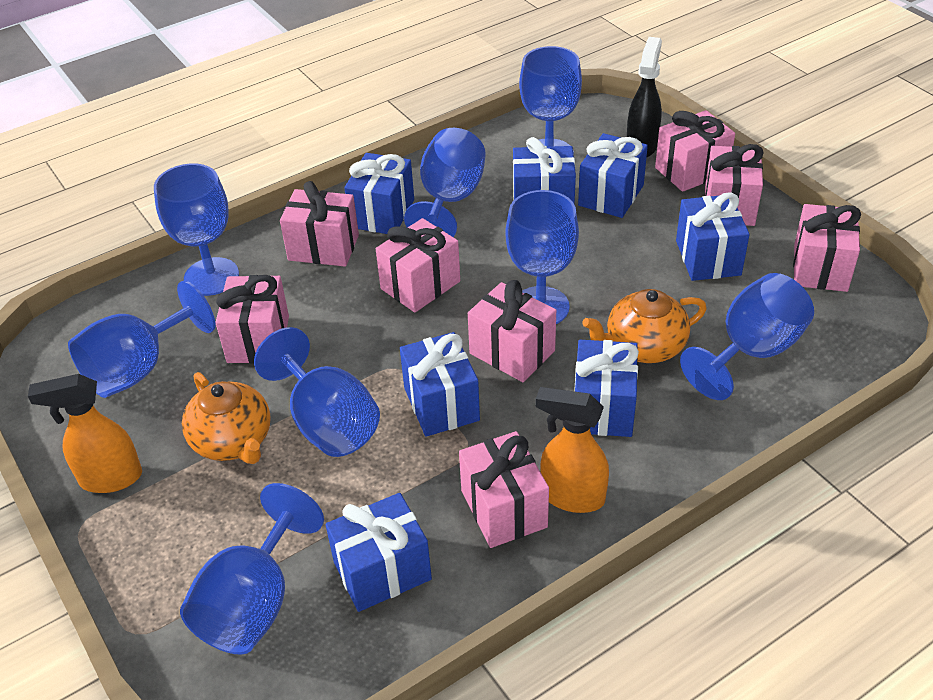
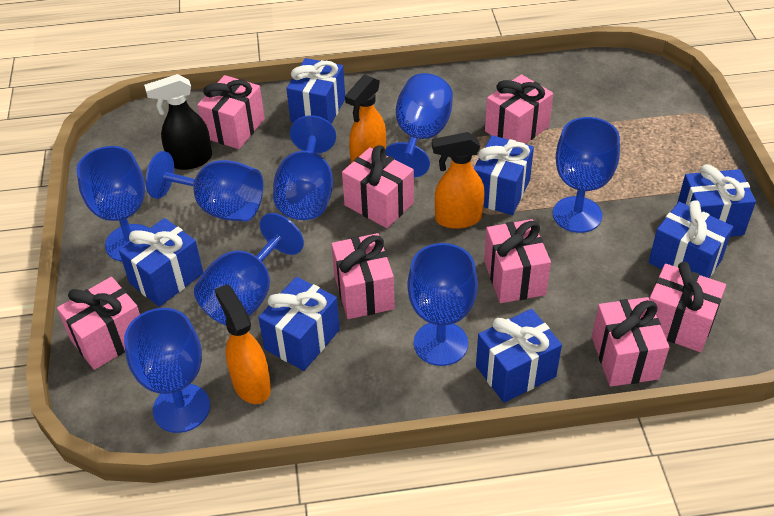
orange spray bottle: 2 -> 3
orange teapot: 2 -> 0

